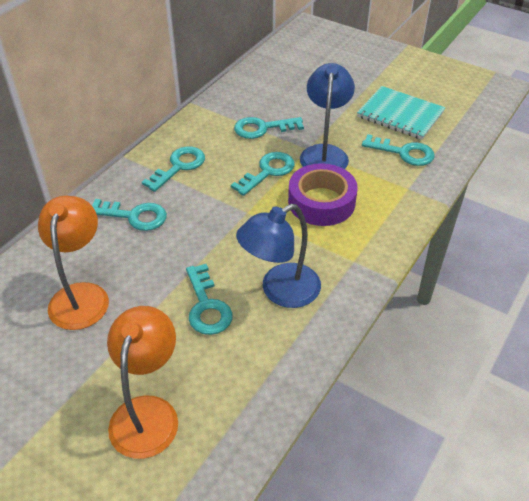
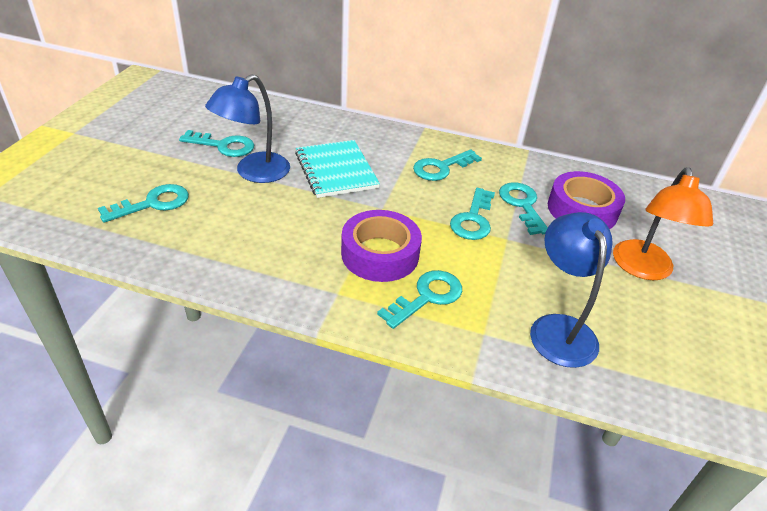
orange lamp: 2 -> 1
purple tape: 1 -> 2

